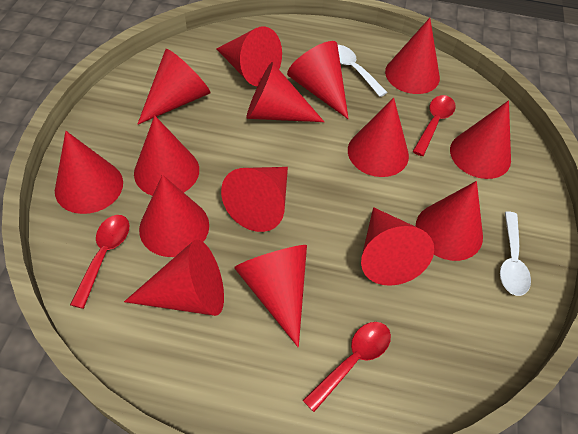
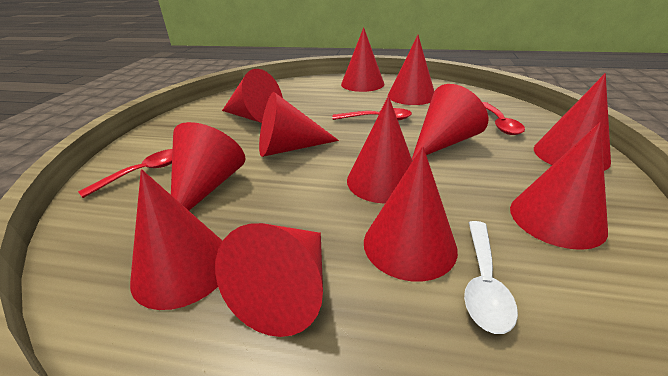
red cone: 15 -> 12
white spoon: 2 -> 1

